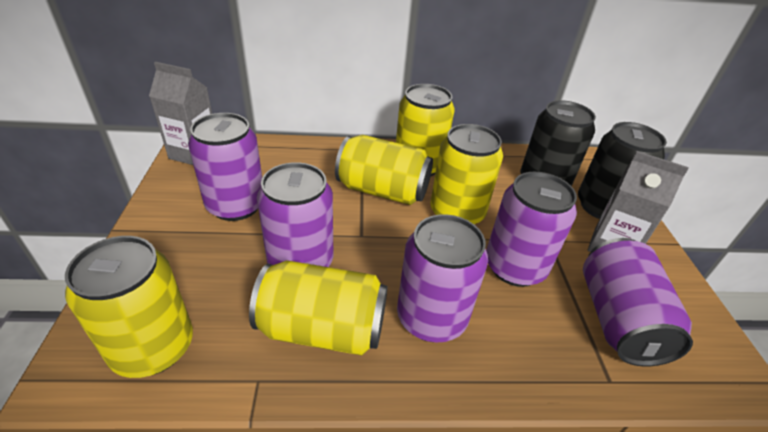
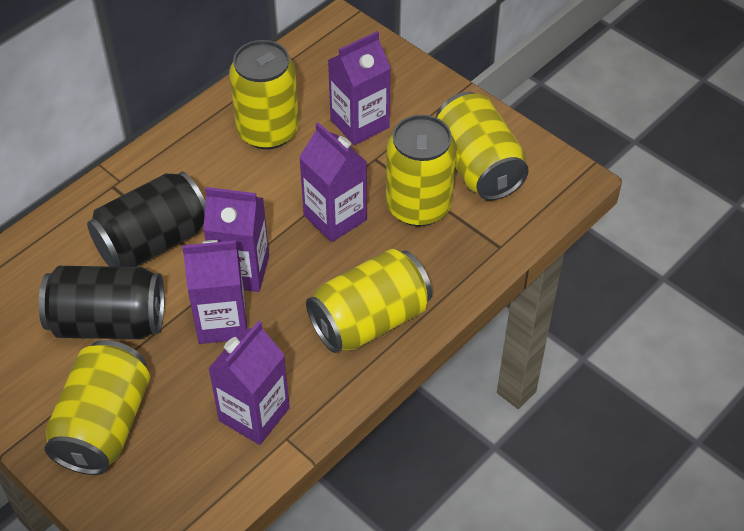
grey carton: 2 -> 0
purple can: 5 -> 0
purple carton: 0 -> 5

